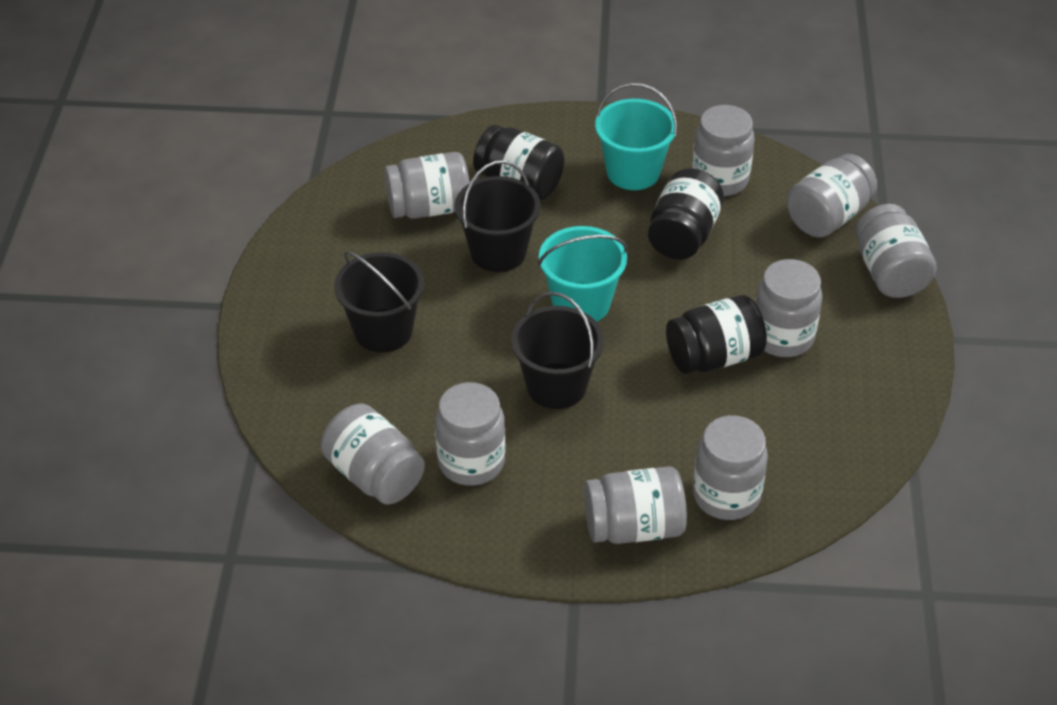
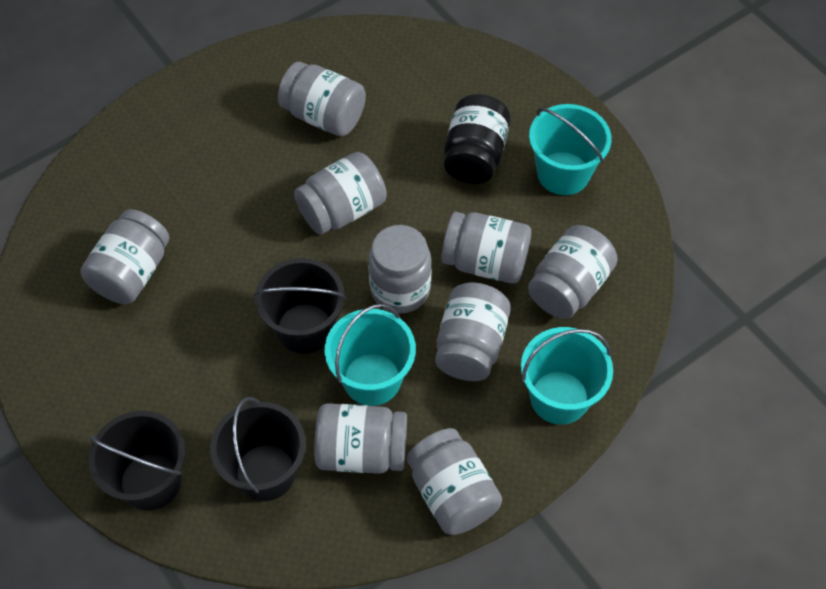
black jar: 3 -> 1
turquoise bucket: 2 -> 3

